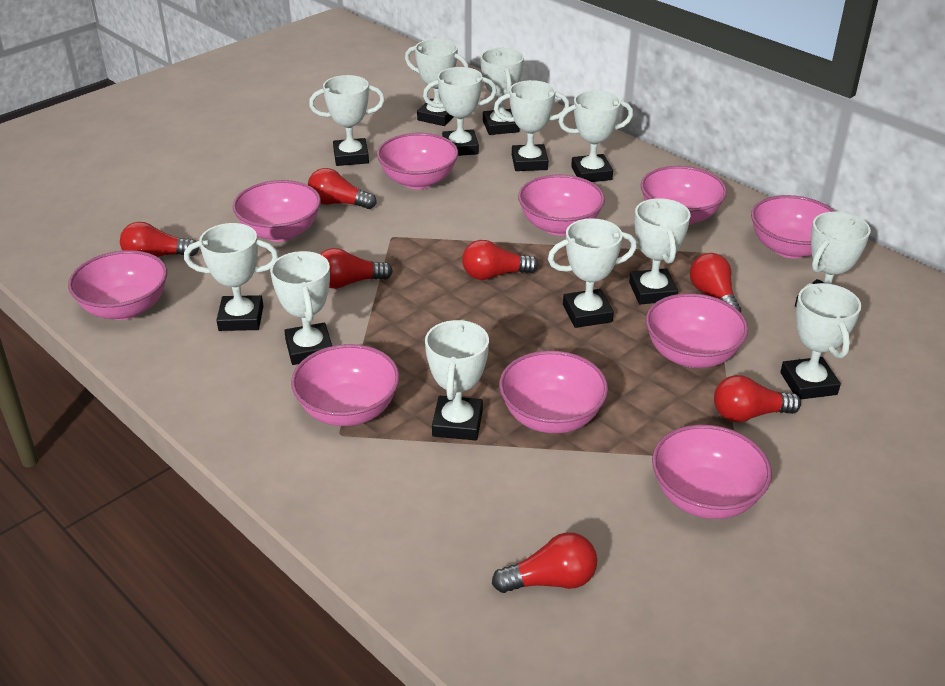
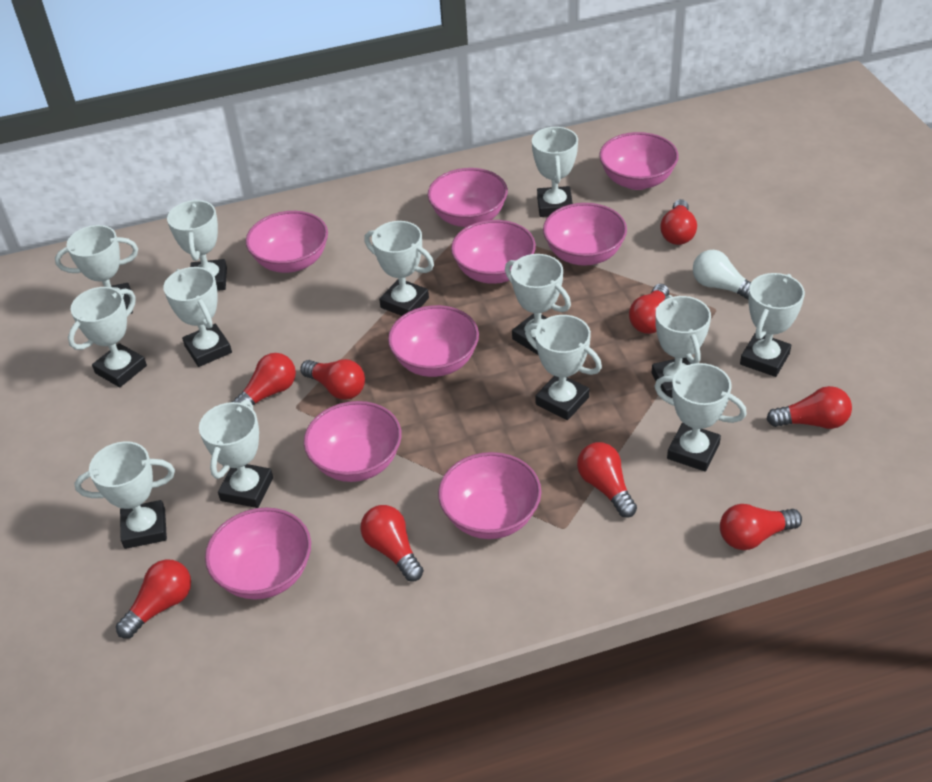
pink bowl: 10 -> 9
red light bulb: 7 -> 9
white light bulb: 0 -> 1

